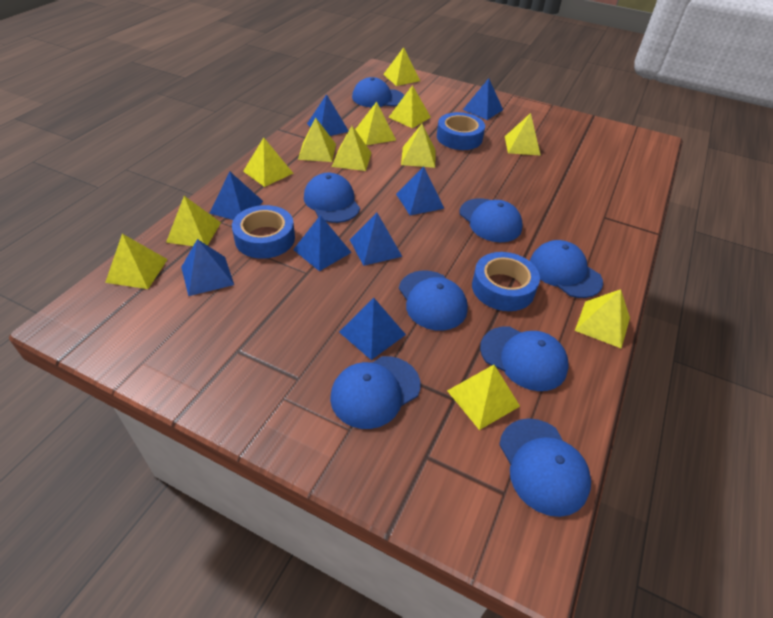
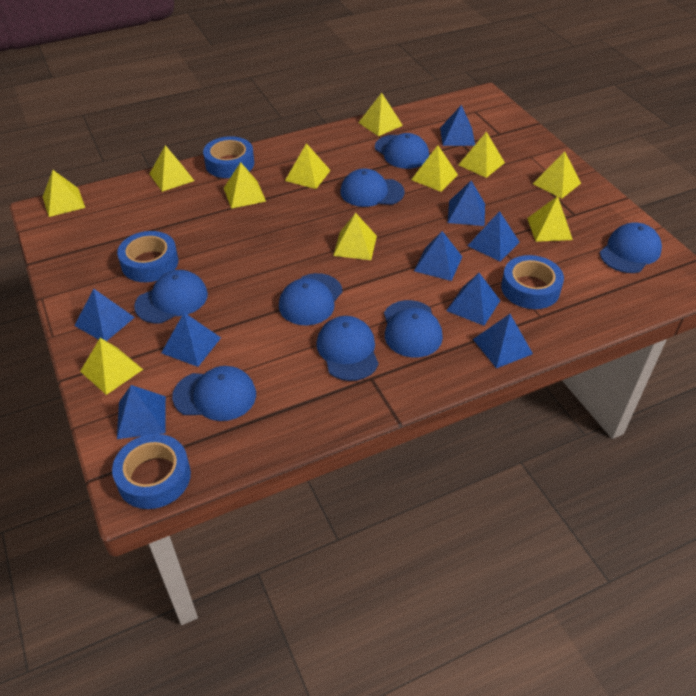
blue pyramid: 8 -> 9
blue tape: 3 -> 4
yellow pyramid: 12 -> 11

